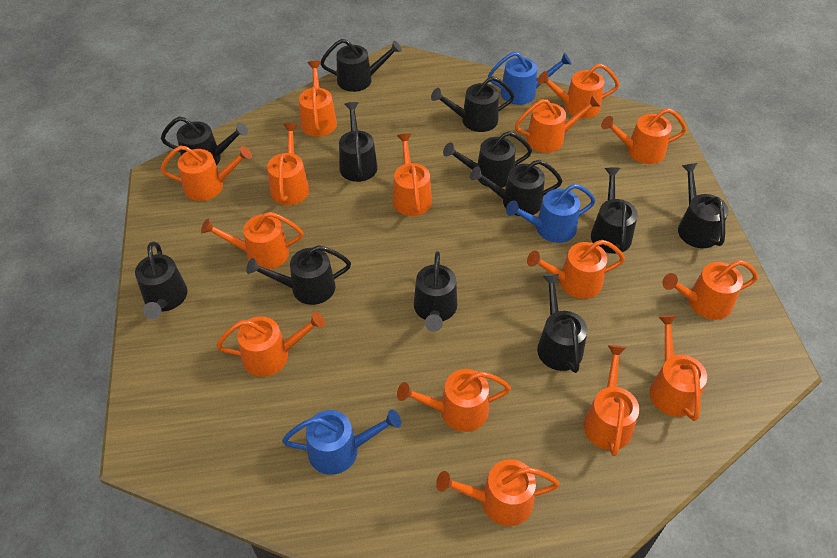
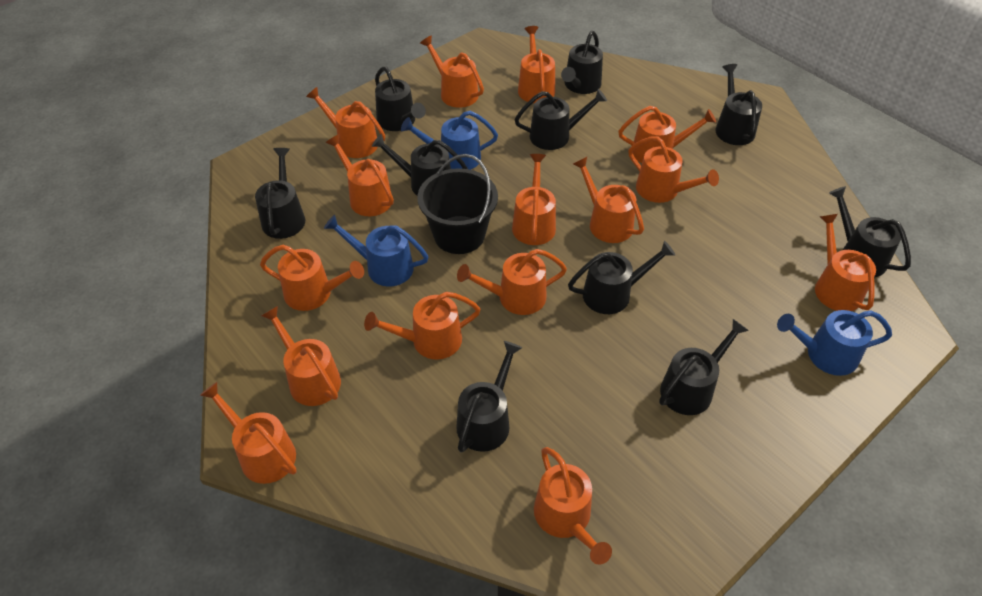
black bucket: 0 -> 1
black watering can: 12 -> 10

